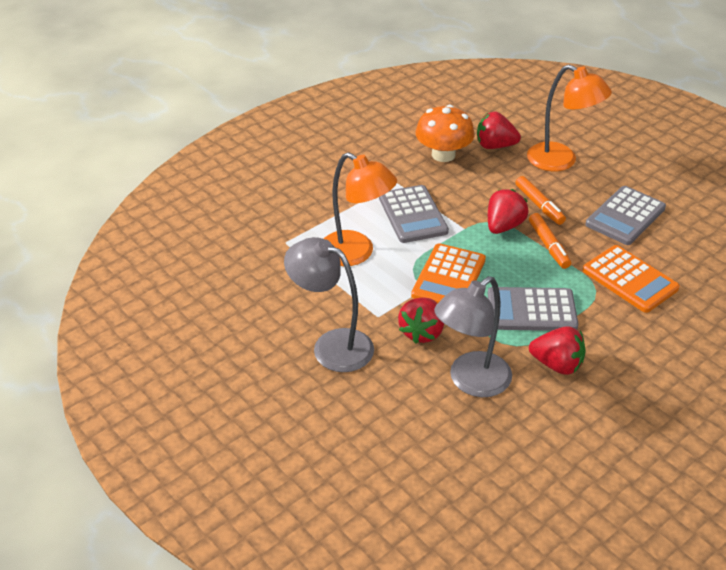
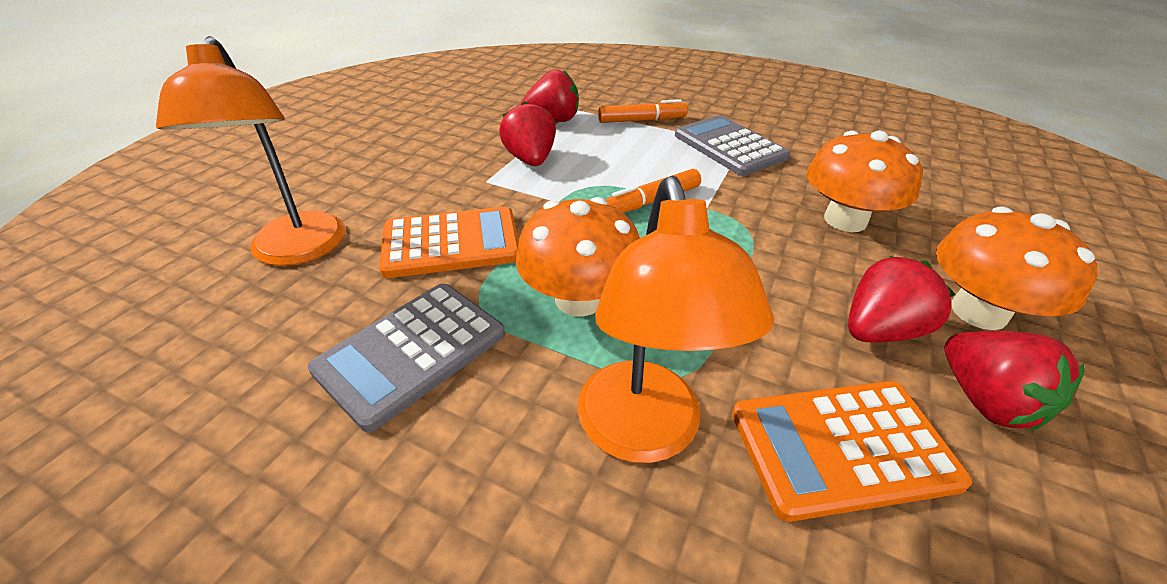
grey calculator: 3 -> 2
grey lamp: 2 -> 0
orange mushroom: 1 -> 3

